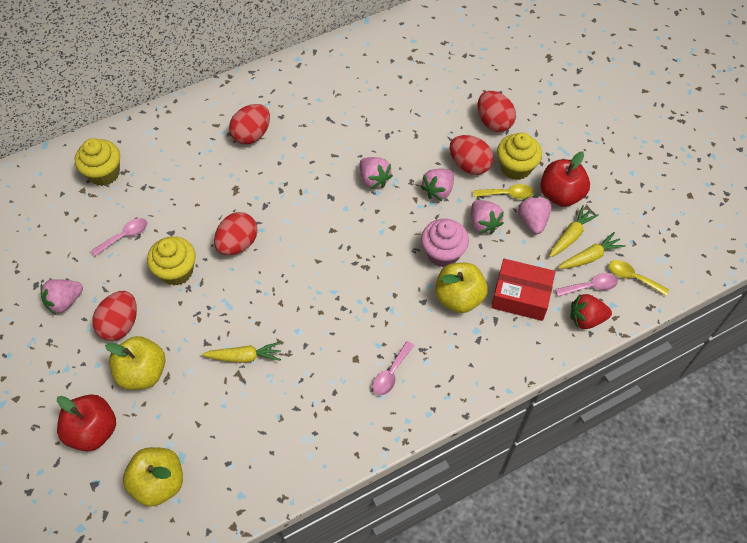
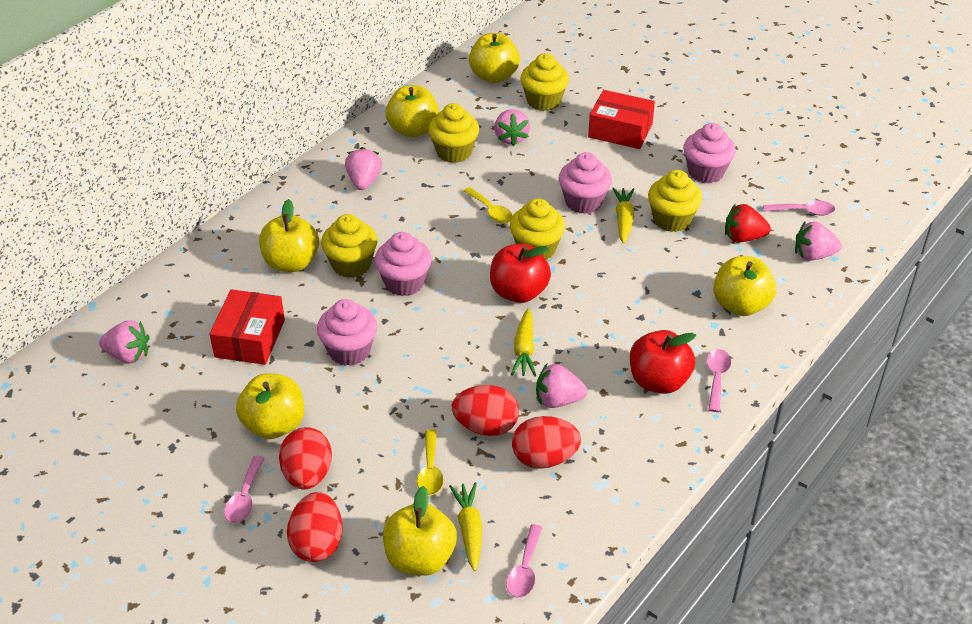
pink cupcake: 1 -> 4
pink spoon: 3 -> 4
red box: 1 -> 2
red egg: 5 -> 4
yellow apple: 3 -> 6
yellow cupcake: 3 -> 5

